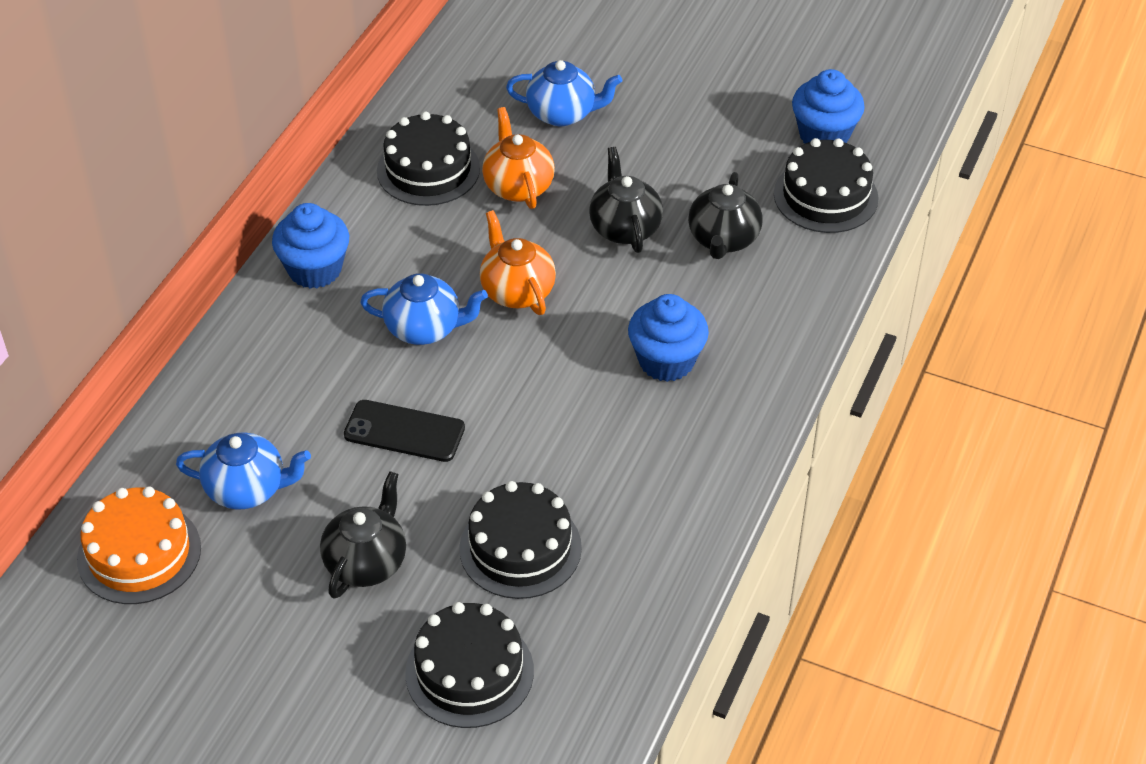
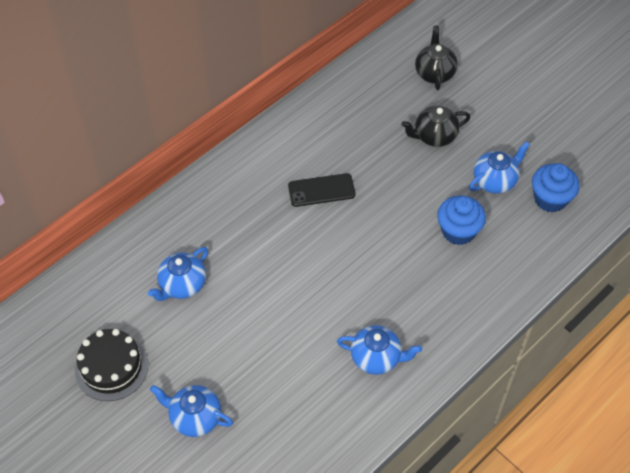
black cake: 4 -> 1
black teapot: 3 -> 2
blue cupcake: 3 -> 2
blue teapot: 3 -> 4
orange cake: 1 -> 0
orange teapot: 2 -> 0

